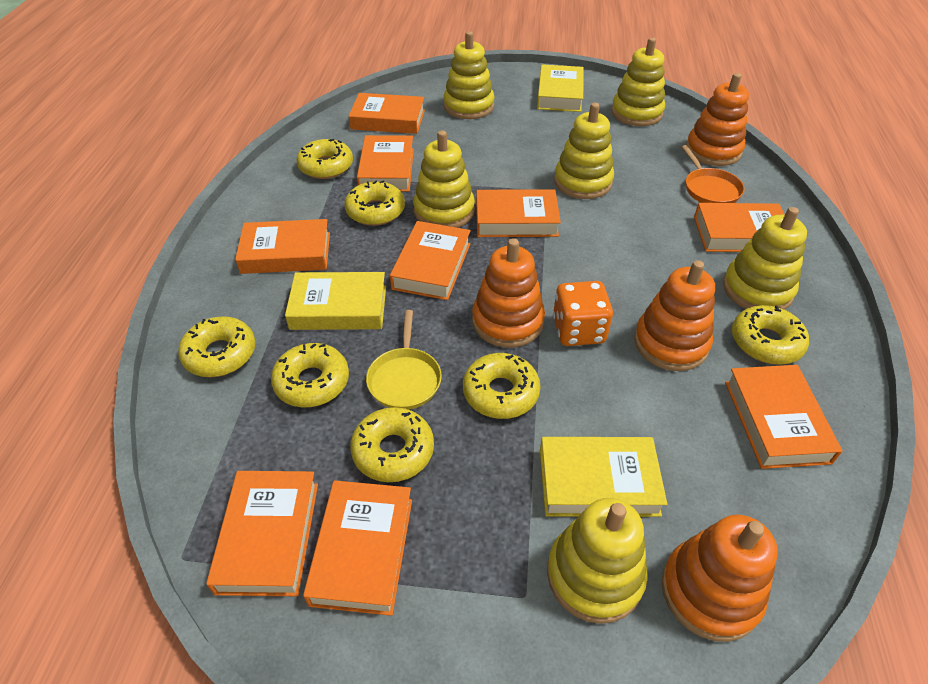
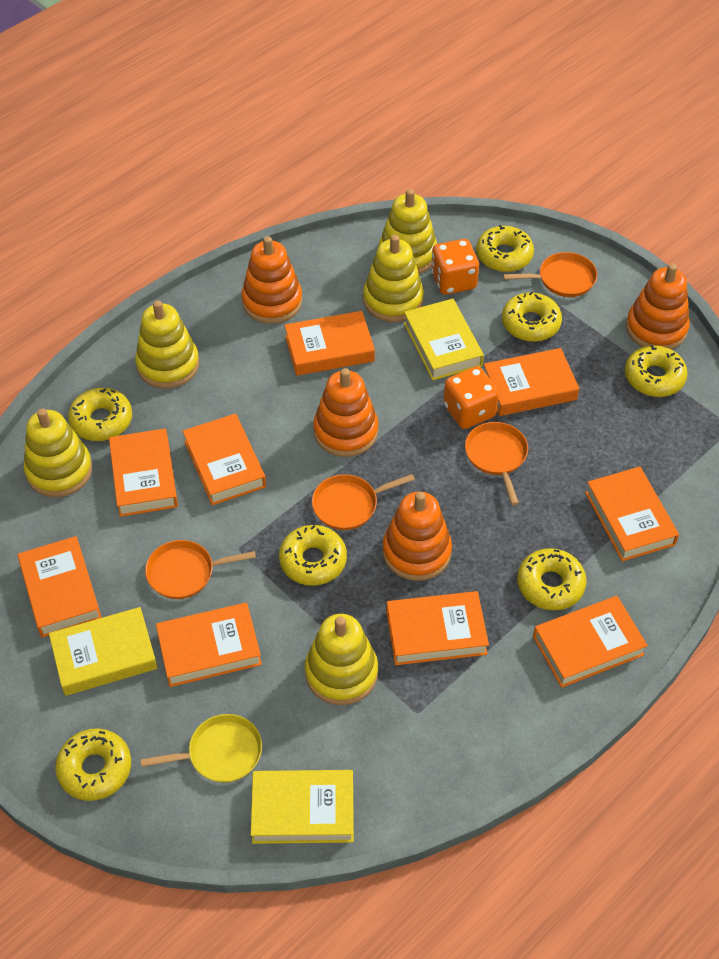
orange dice: 1 -> 2
orange pan: 1 -> 4
yellow stacking toy: 6 -> 5

